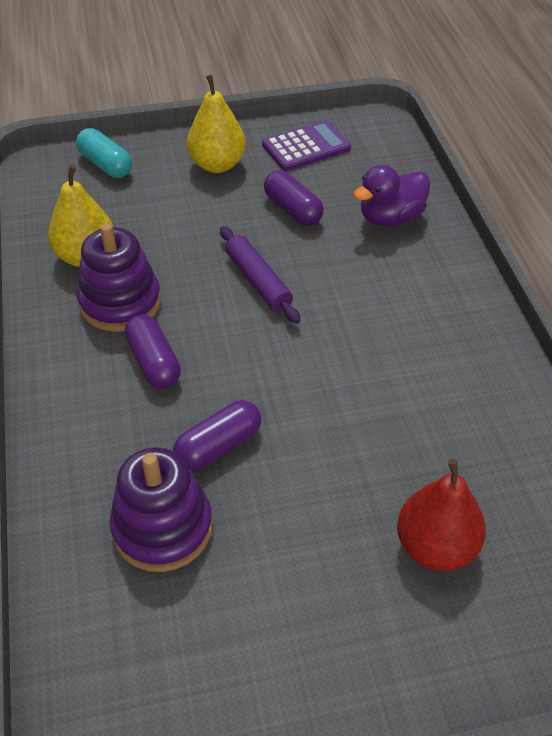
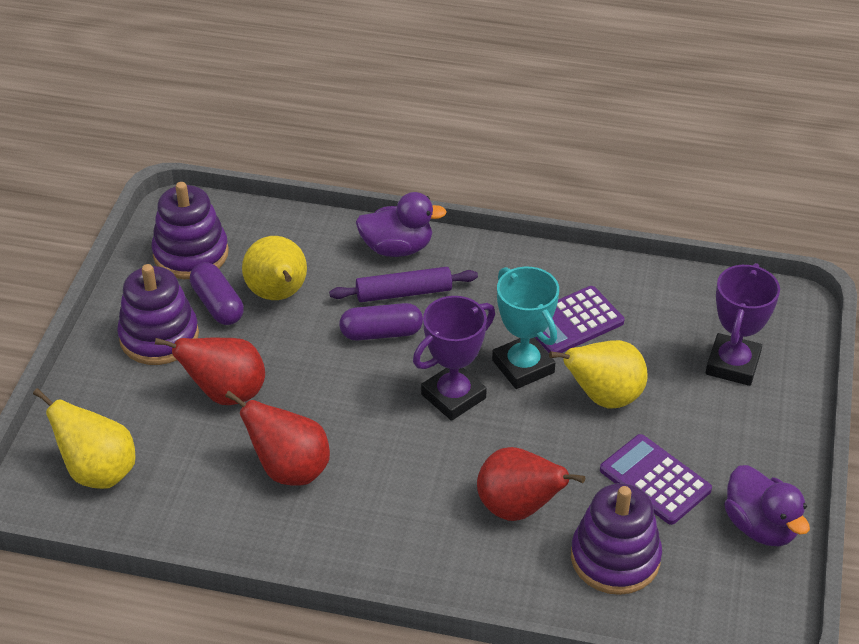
purple calculator: 1 -> 2
purple capsule: 3 -> 2
purple duck: 1 -> 2
purple stacking toy: 2 -> 3
purple trophy: 0 -> 2
red pear: 1 -> 3
turquoise capsule: 1 -> 0
turquoise trophy: 0 -> 1
yellow pear: 2 -> 3

